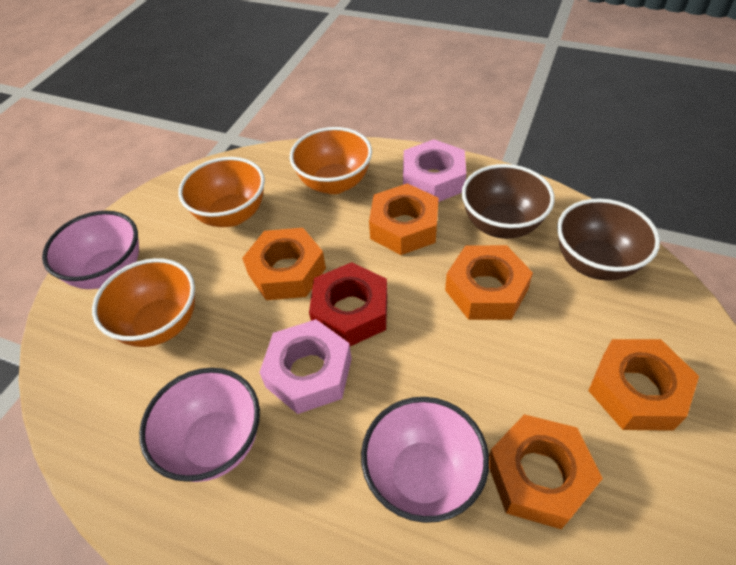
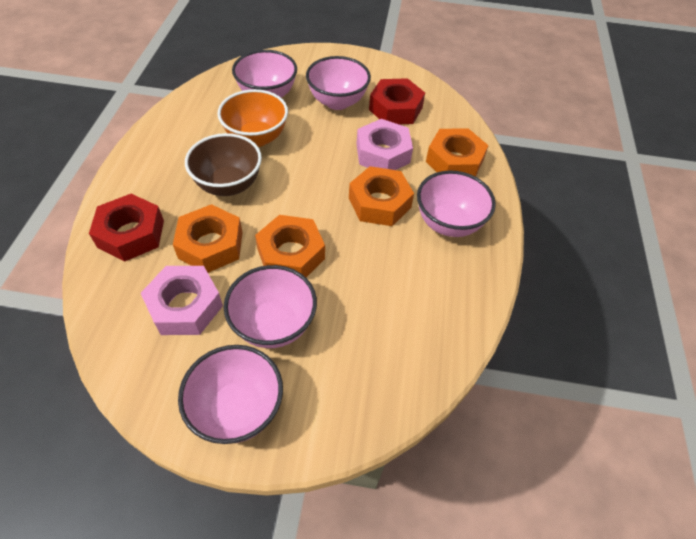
brown bowl: 2 -> 1
orange bowl: 3 -> 1
orange nut: 5 -> 4
pink bowl: 3 -> 5
red nut: 1 -> 2

